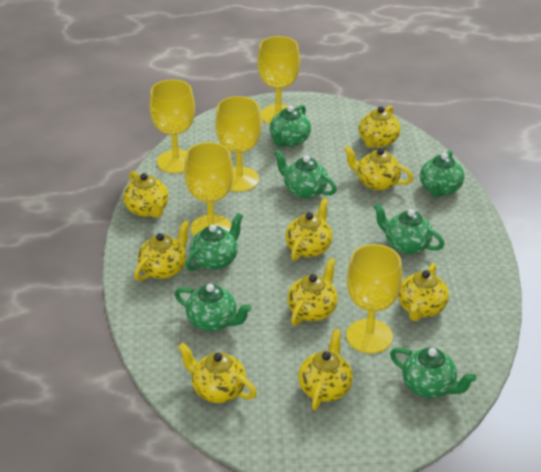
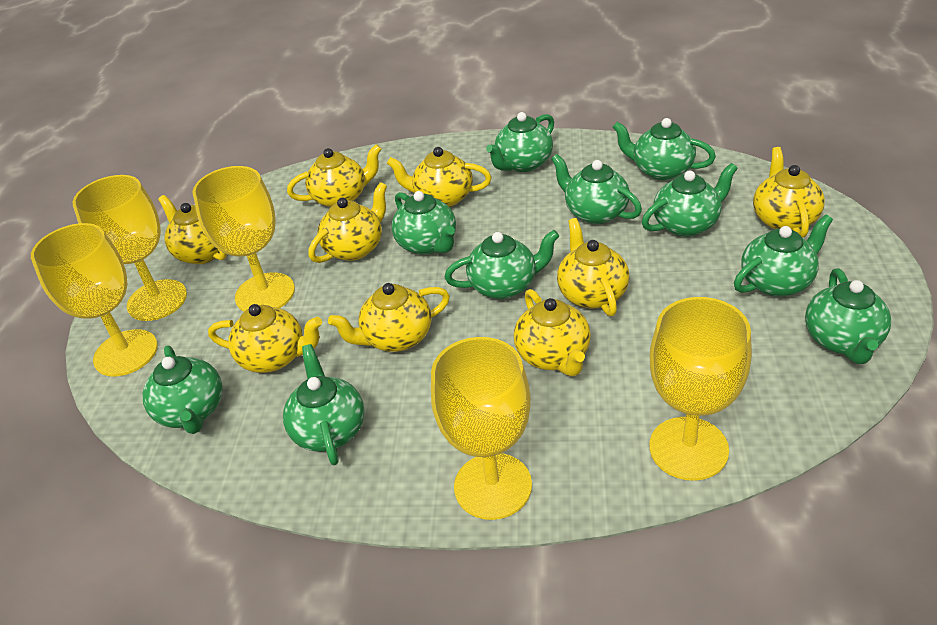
green teapot: 7 -> 10

